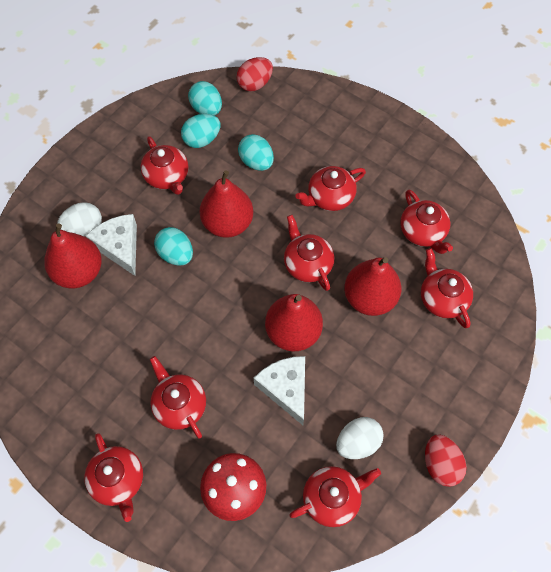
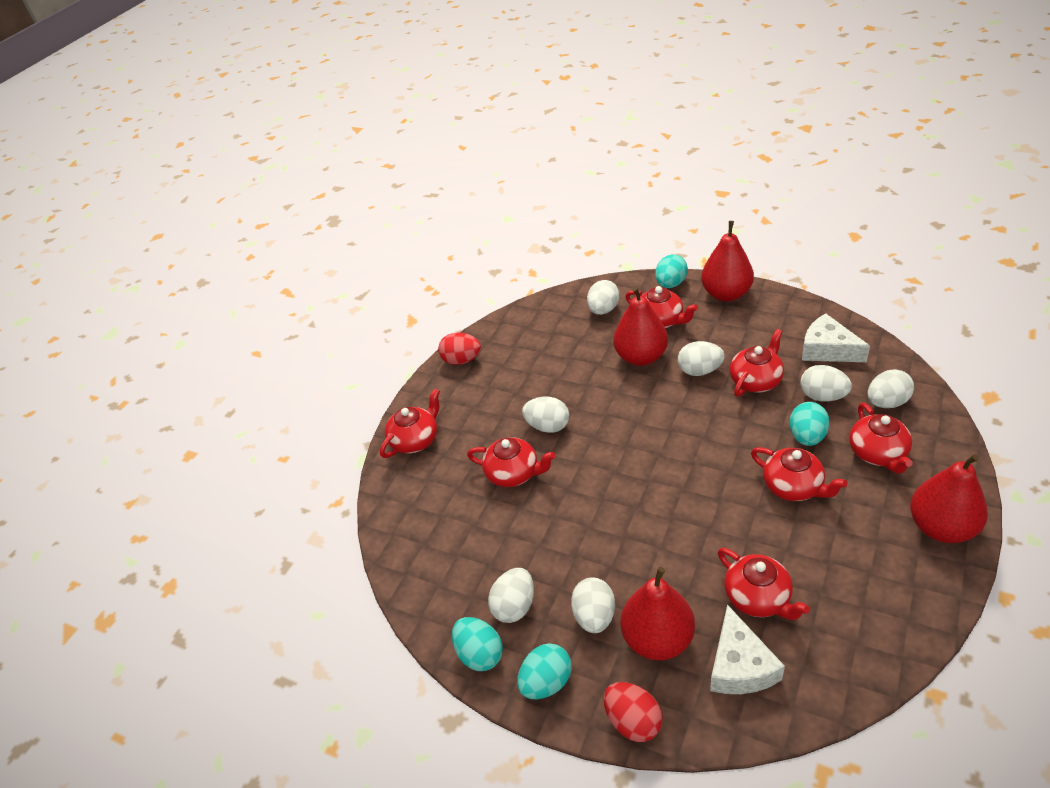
red mushroom: 1 -> 0
red teapot: 8 -> 7
white egg: 2 -> 7

